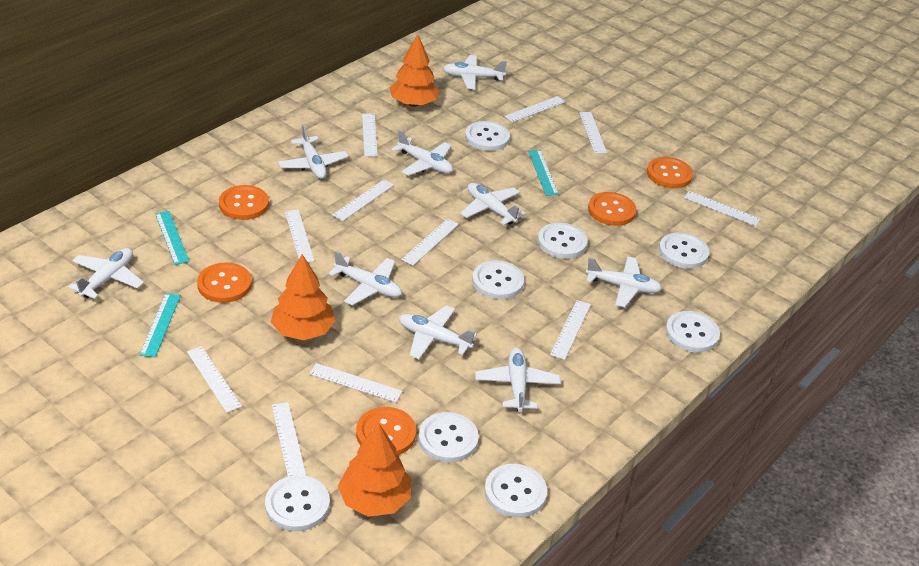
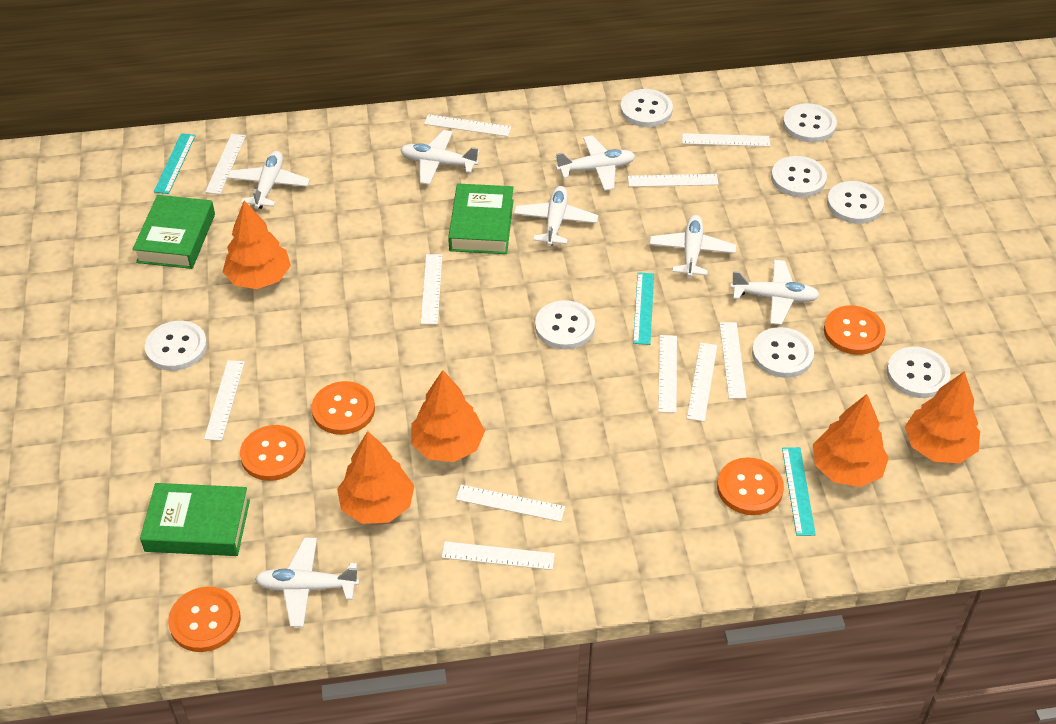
green book: 0 -> 3
orange tree: 3 -> 5
white plane: 9 -> 7

